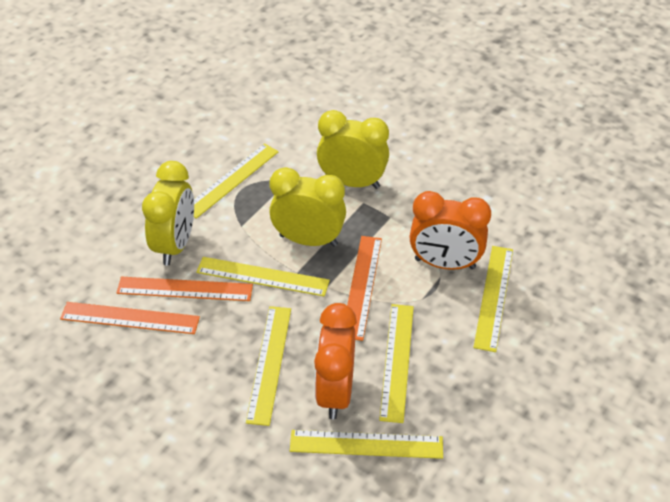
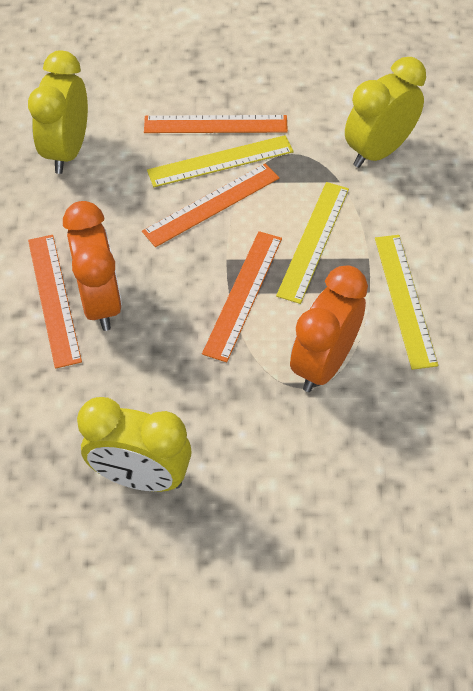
orange ruler: 3 -> 4
yellow ruler: 6 -> 3

